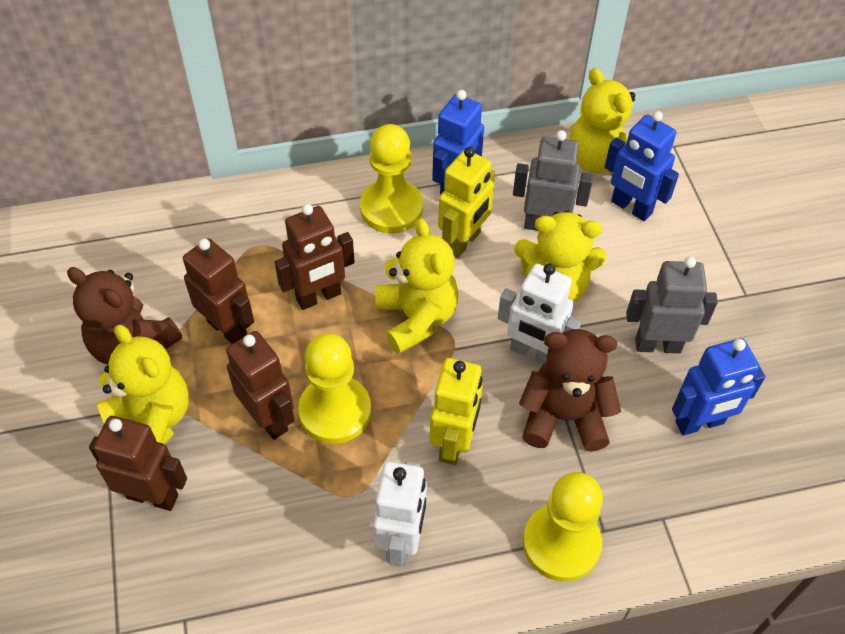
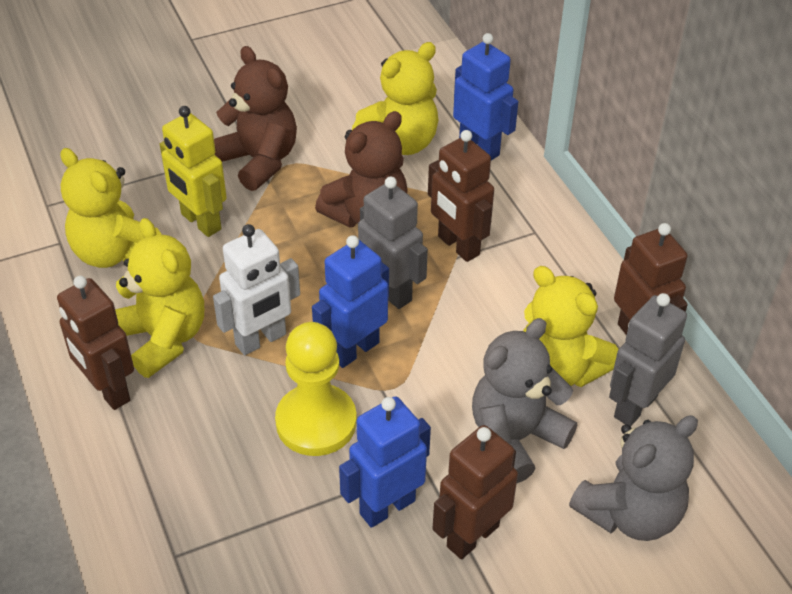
grey teddy bear: 0 -> 2
white robot: 2 -> 1
yellow pawn: 3 -> 1
yellow robot: 2 -> 1

